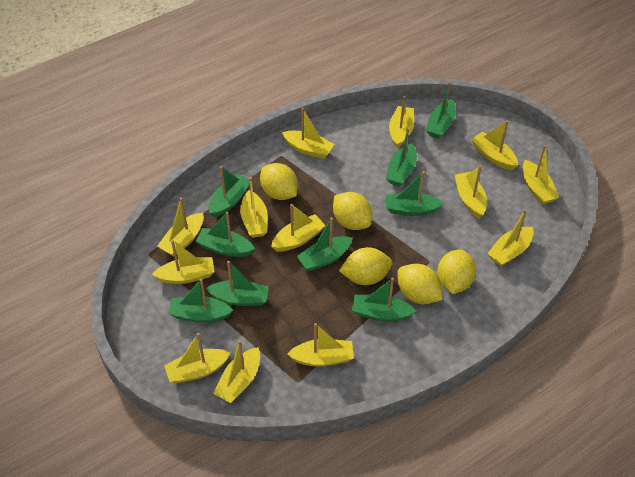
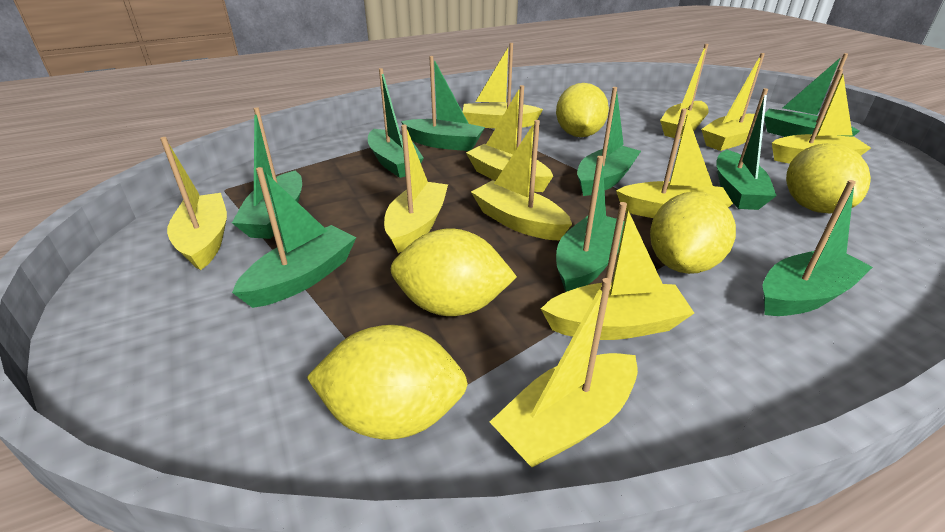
yellow boat: 13 -> 11

